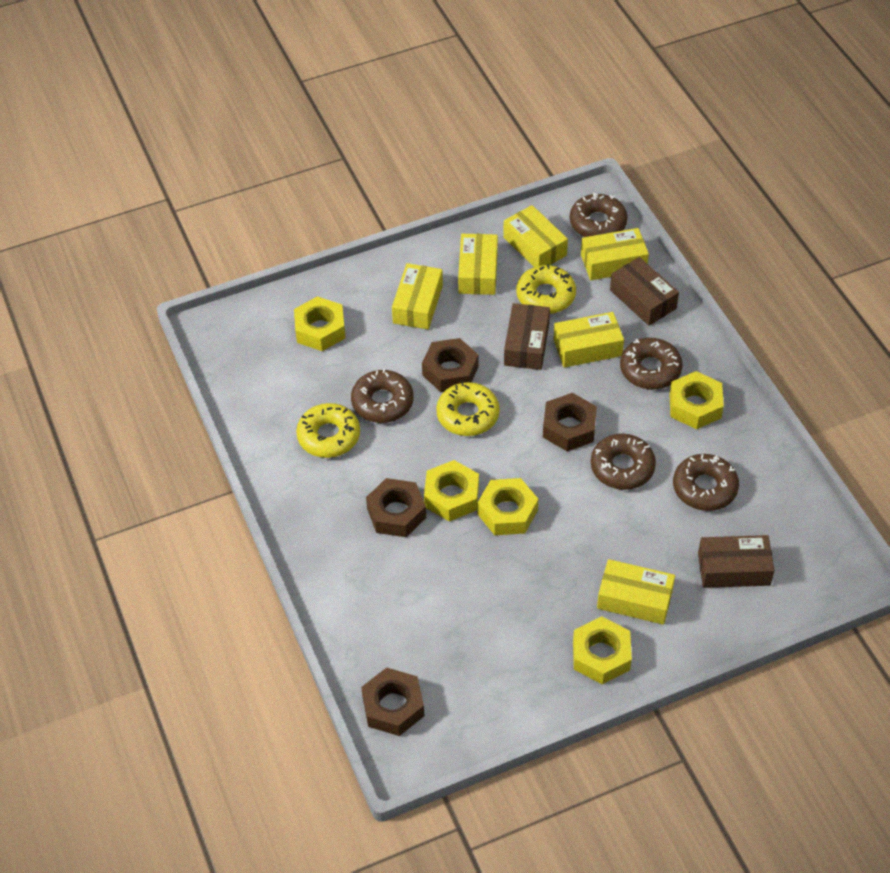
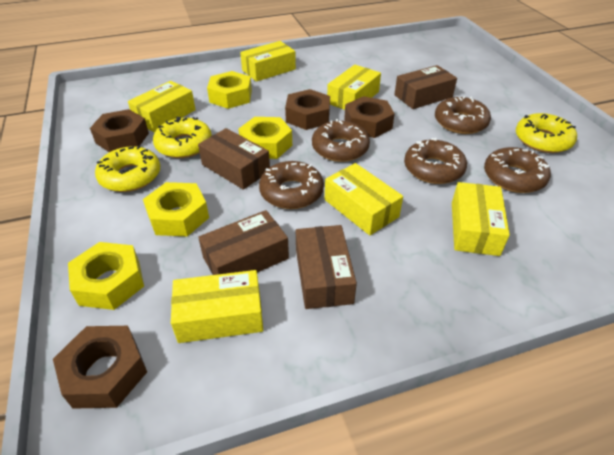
brown box: 3 -> 4
yellow nut: 5 -> 4

